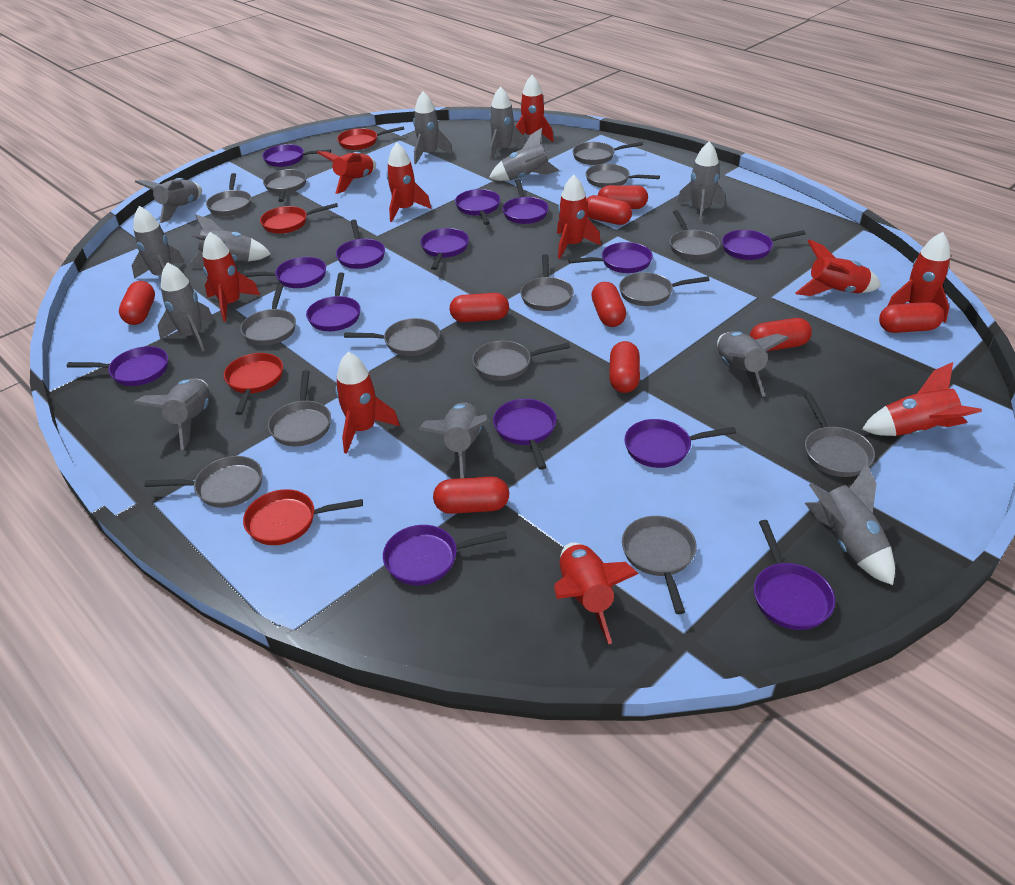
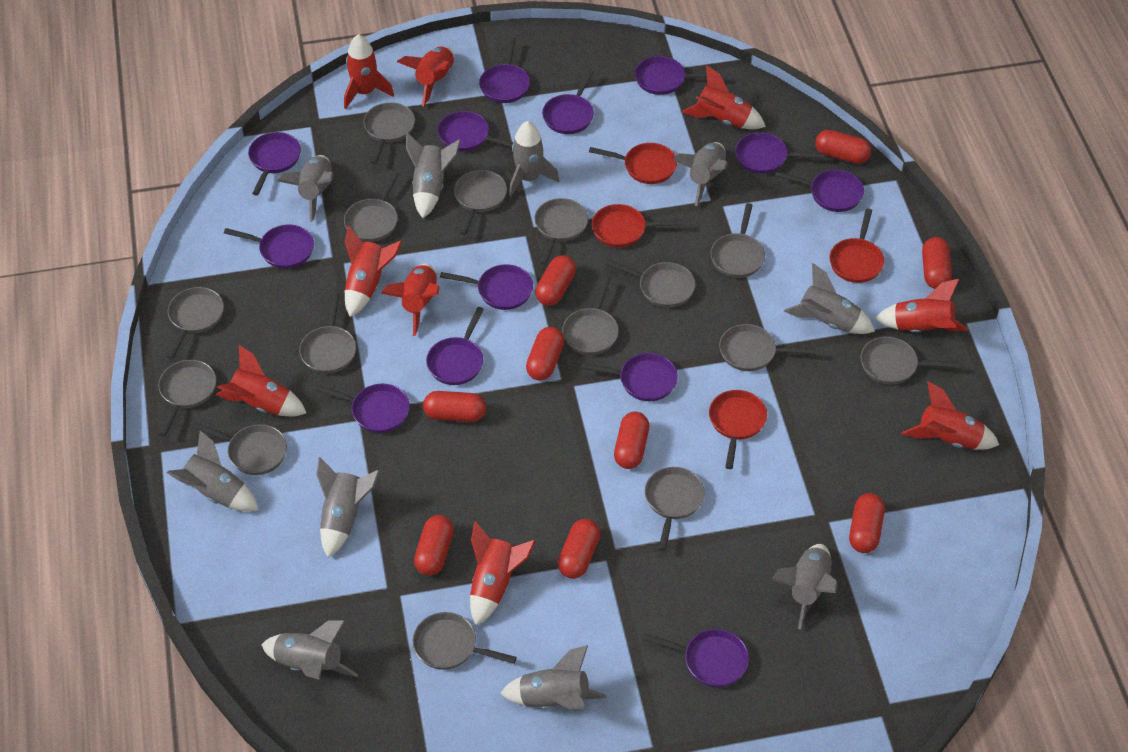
grey pan: 14 -> 15
grey rocket: 12 -> 10
purple pan: 14 -> 13
red rocket: 10 -> 9

